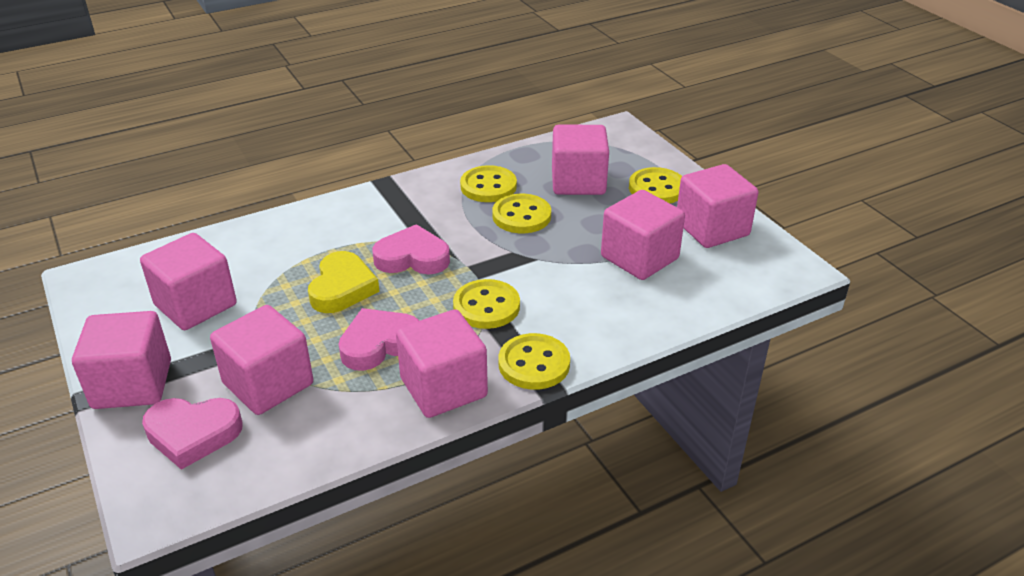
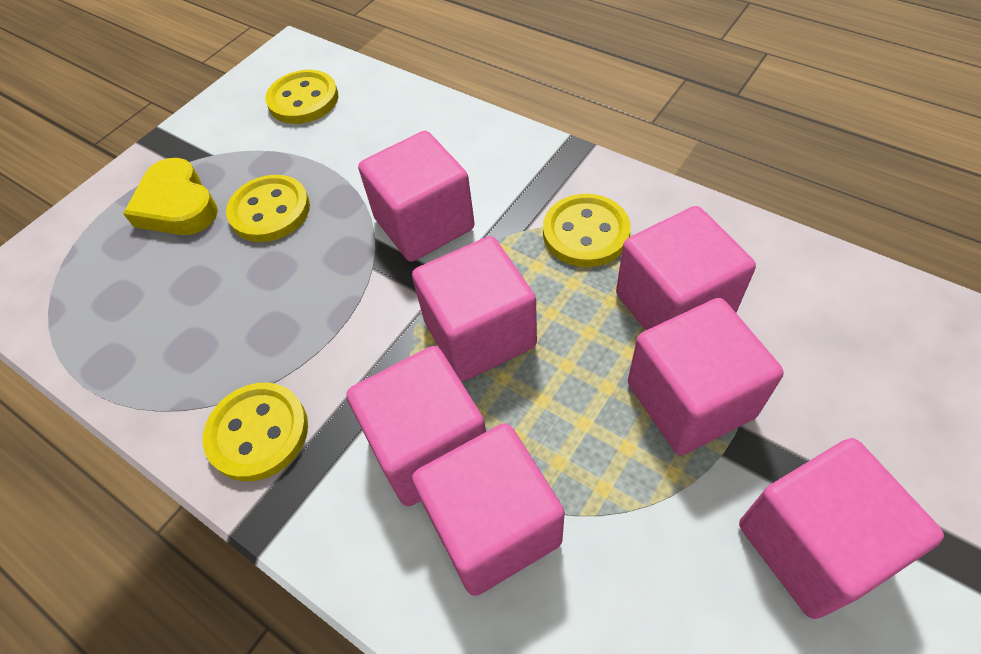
pink heart: 3 -> 0
yellow button: 5 -> 4

